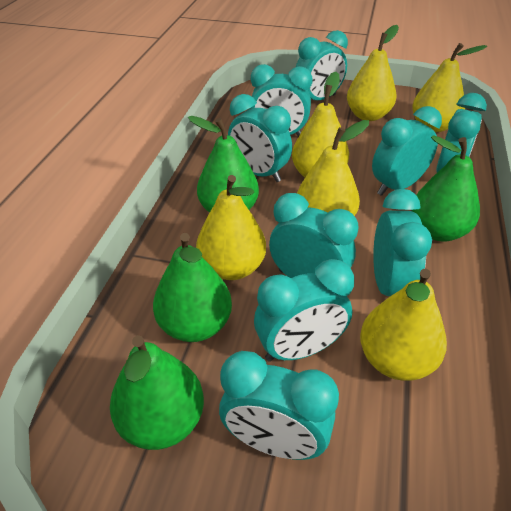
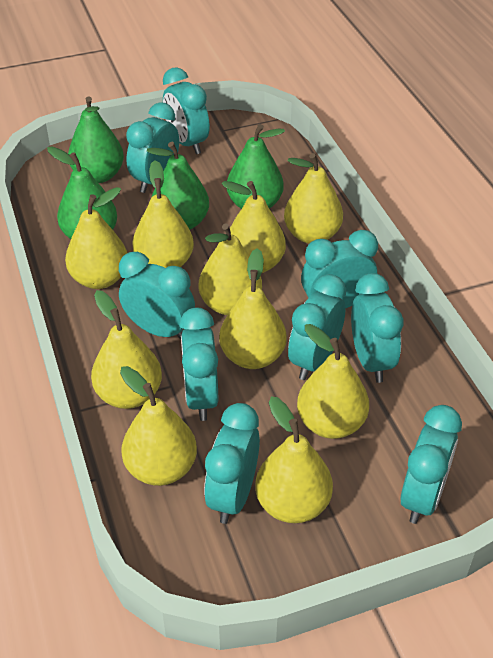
yellow pear: 6 -> 10

